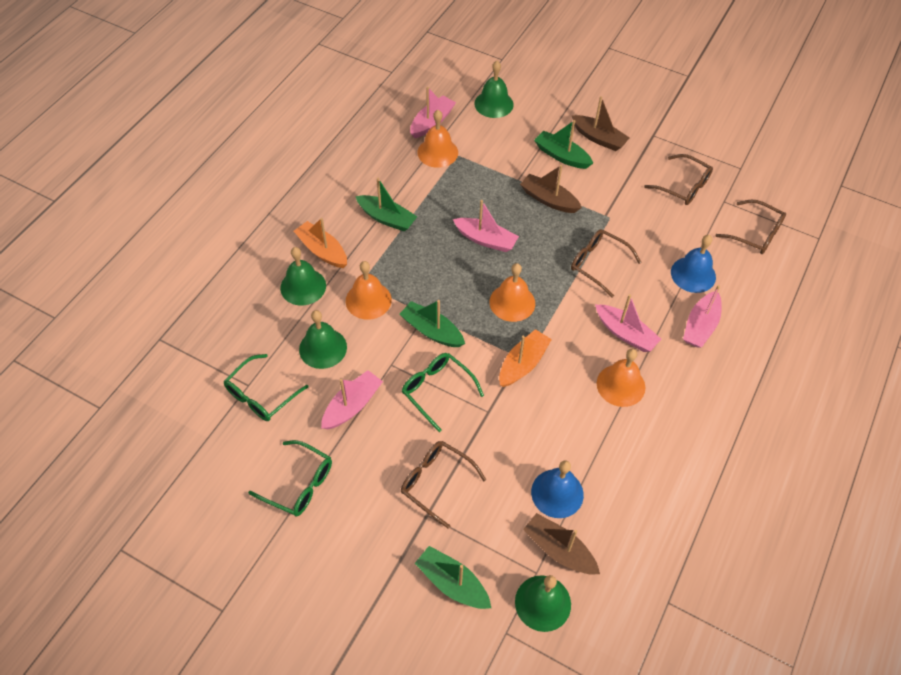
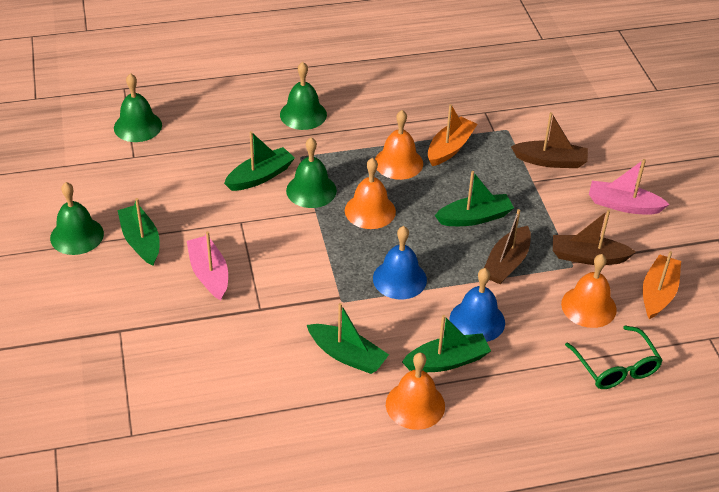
brown glasses: 4 -> 0
green boat: 4 -> 5
green glasses: 3 -> 1
pink boat: 5 -> 2

